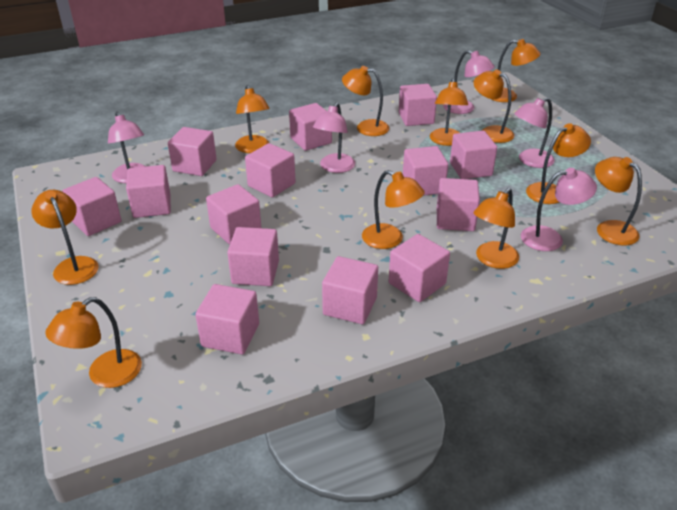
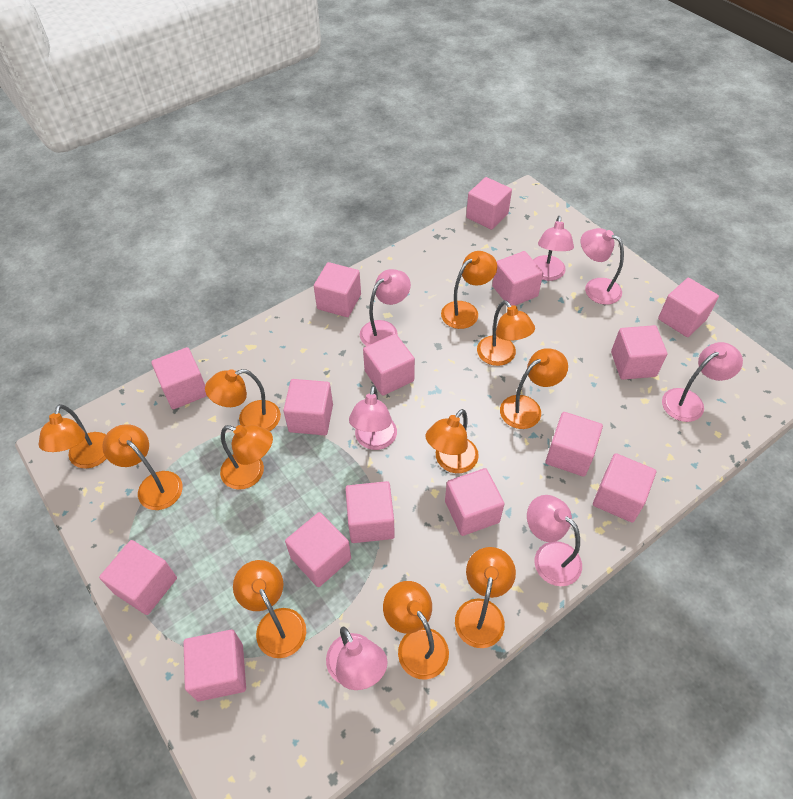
pink cube: 14 -> 15
pink lamp: 5 -> 7

